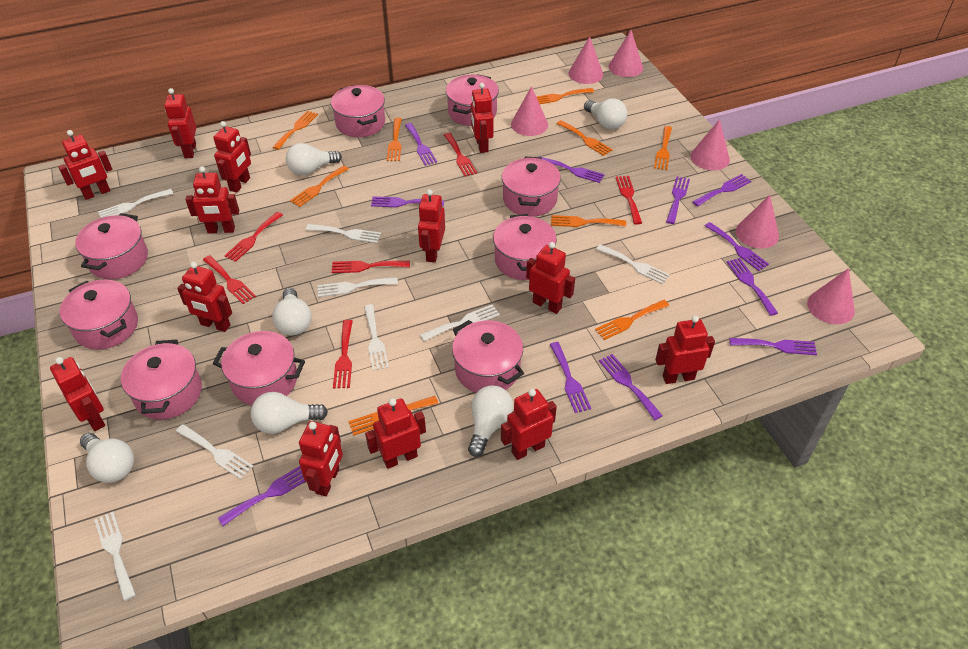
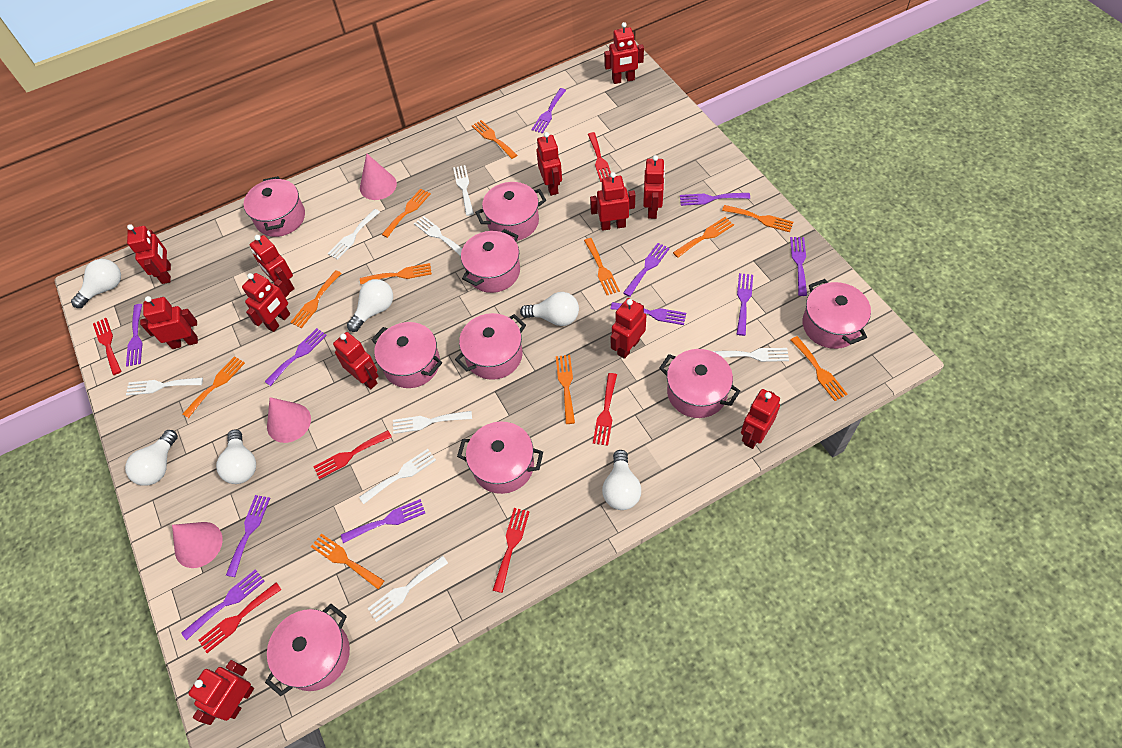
orange fork: 9 -> 11
pink cone: 6 -> 3
red robot: 13 -> 12

